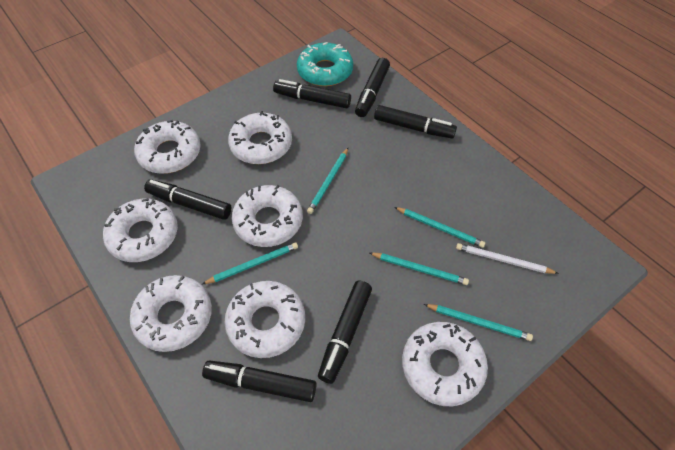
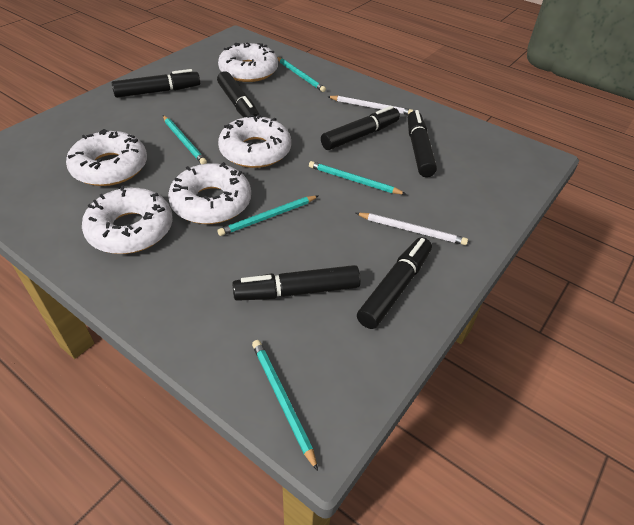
turquoise donut: 1 -> 0
white donut: 7 -> 5
white pencil: 1 -> 2

